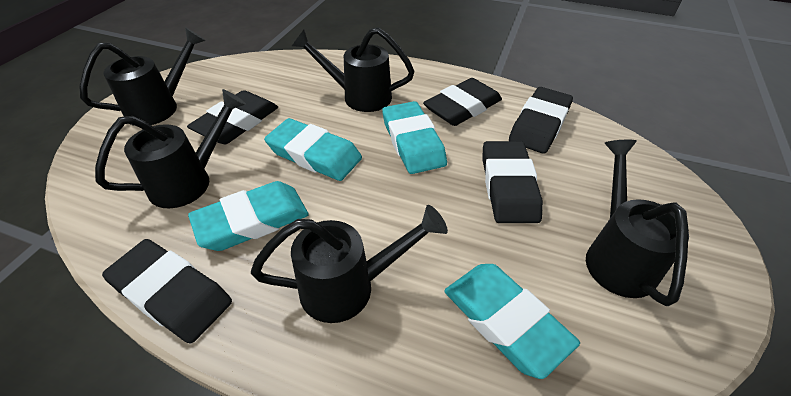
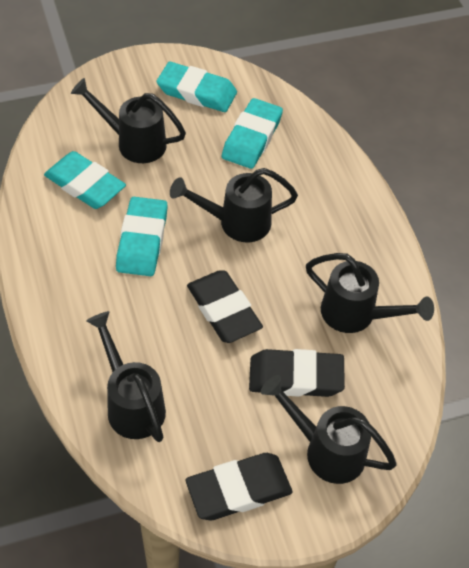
black eraser: 5 -> 3

